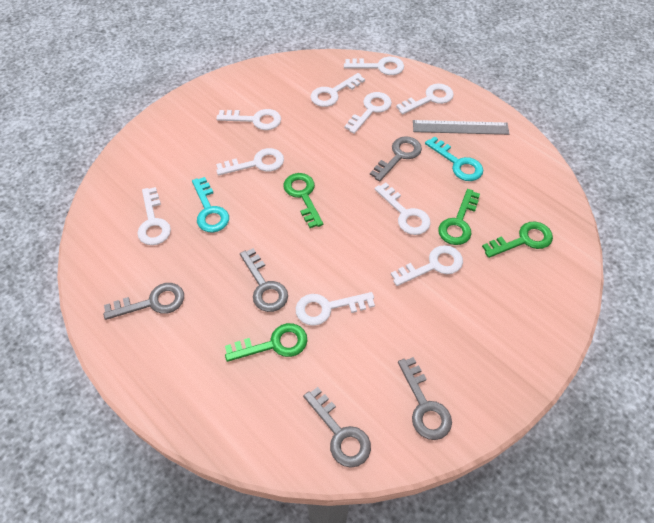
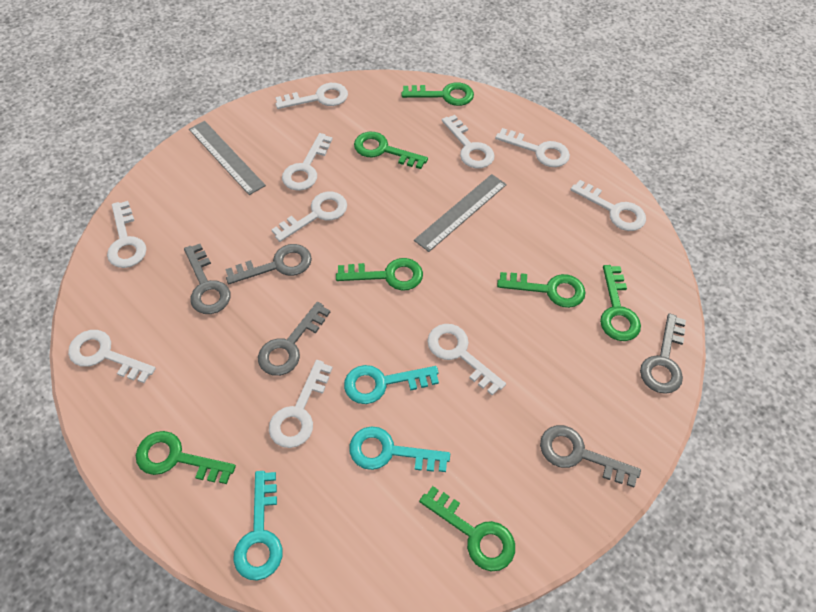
green key: 4 -> 7
grey ruler: 1 -> 2
turquoise key: 2 -> 3

